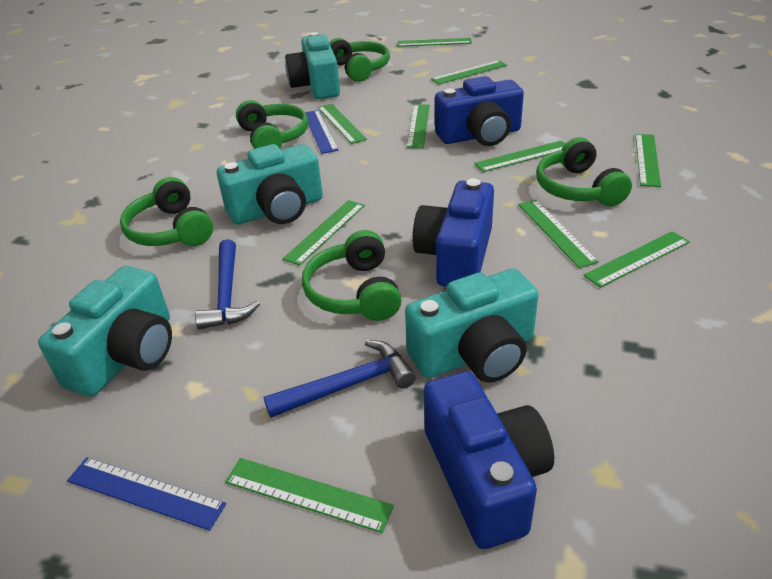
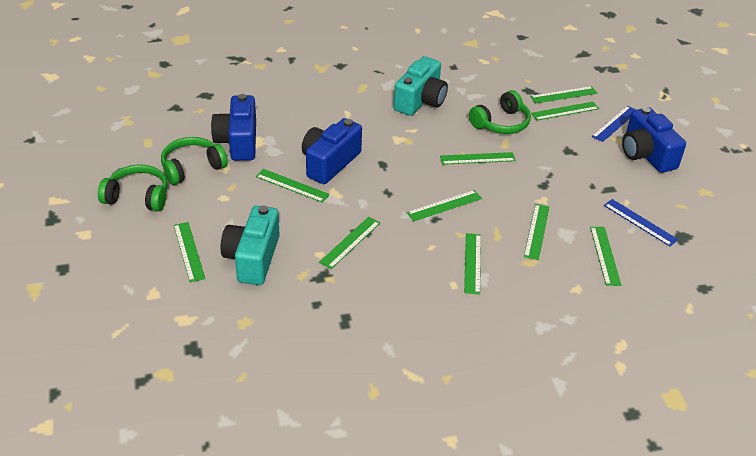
blue hammer: 2 -> 0
green headphones: 5 -> 3
turquoise camera: 4 -> 2

